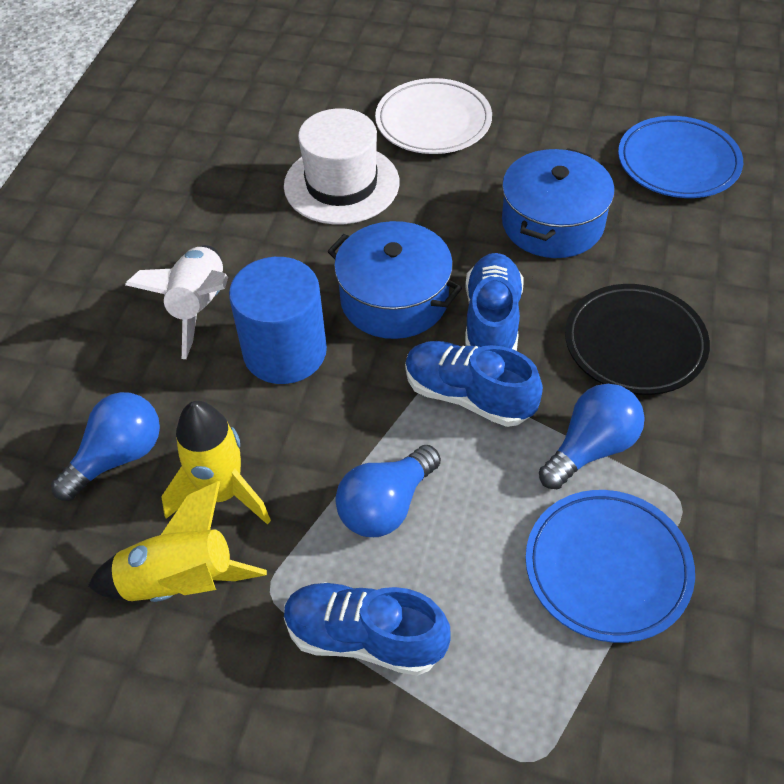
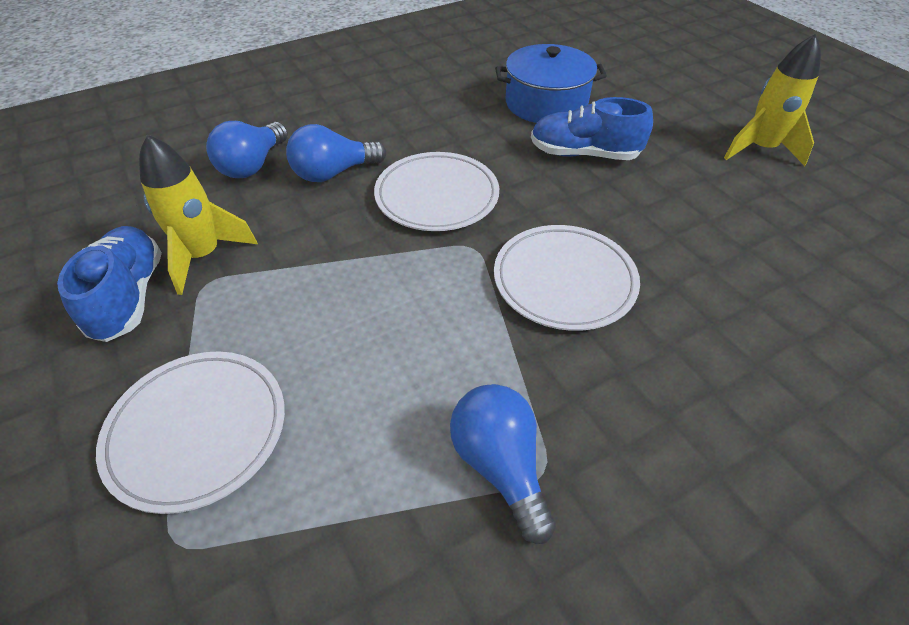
black plate: 1 -> 0
blue cylinder: 1 -> 0
blue plate: 2 -> 0
blue pot: 2 -> 1
blue shoe: 3 -> 2
white hat: 1 -> 0
white plate: 1 -> 3
white rocket: 1 -> 0

